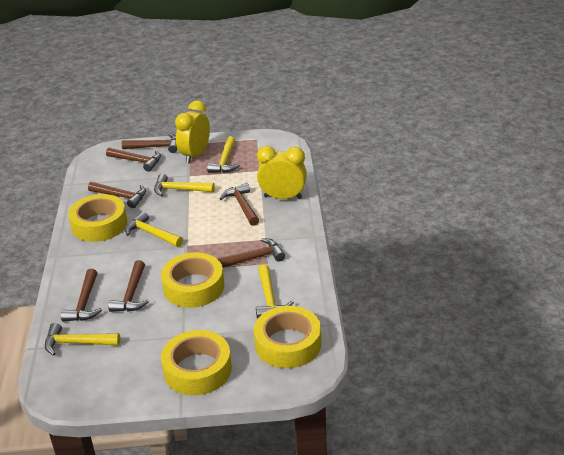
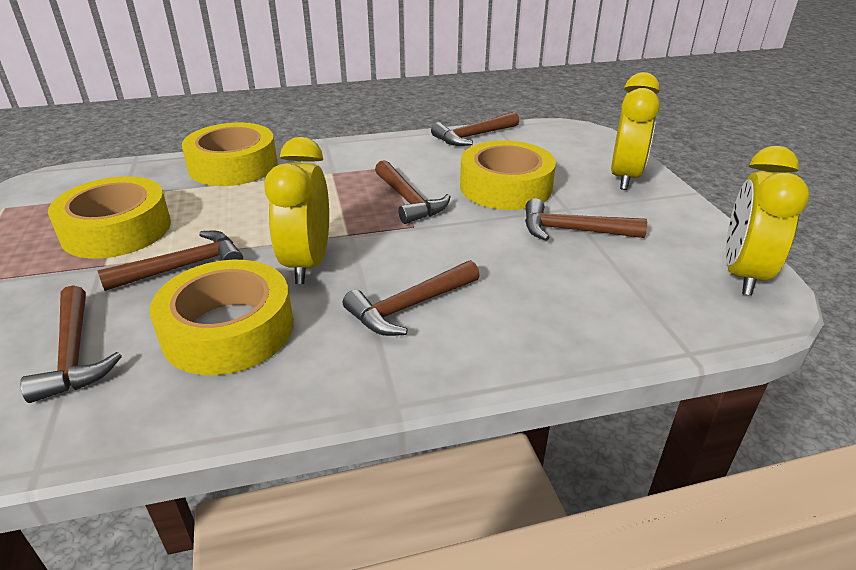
brown hammer: 7 -> 6
yellow clock: 2 -> 3
yellow hammer: 5 -> 0

